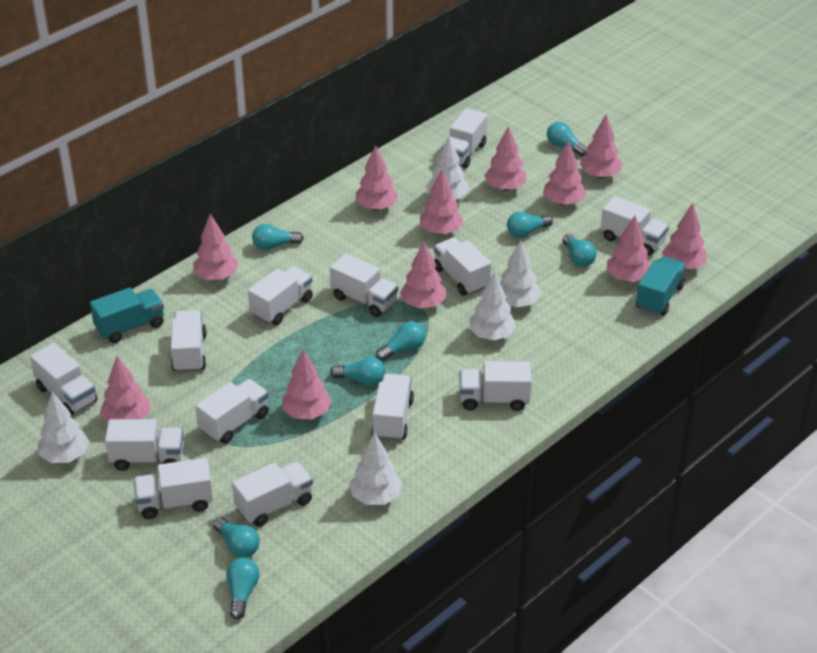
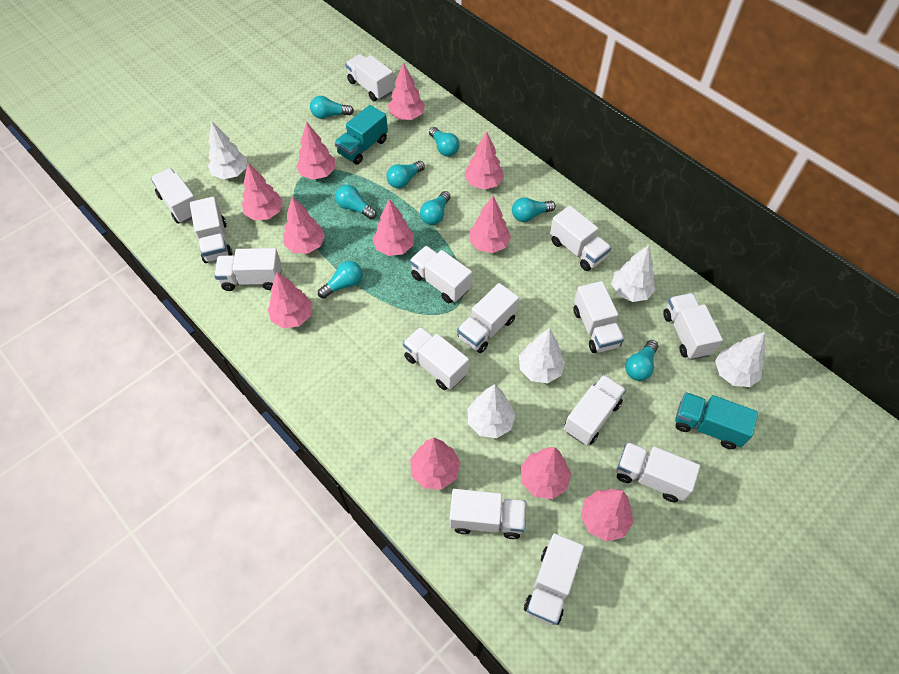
white truck: 13 -> 14

